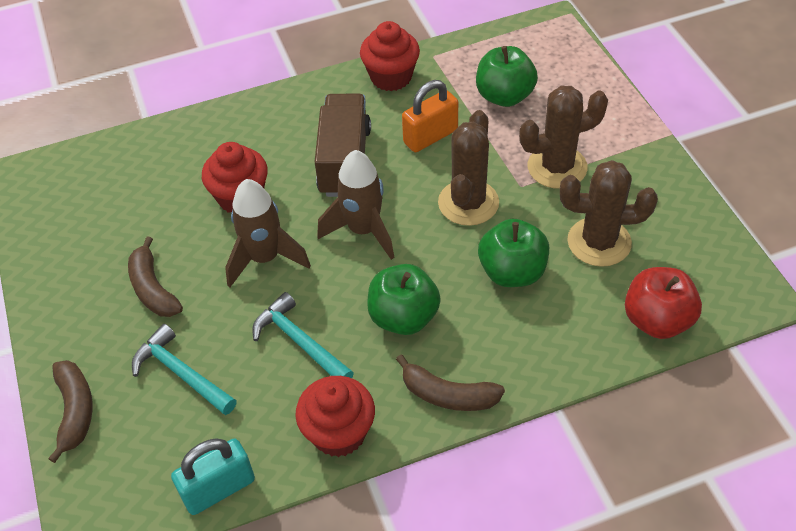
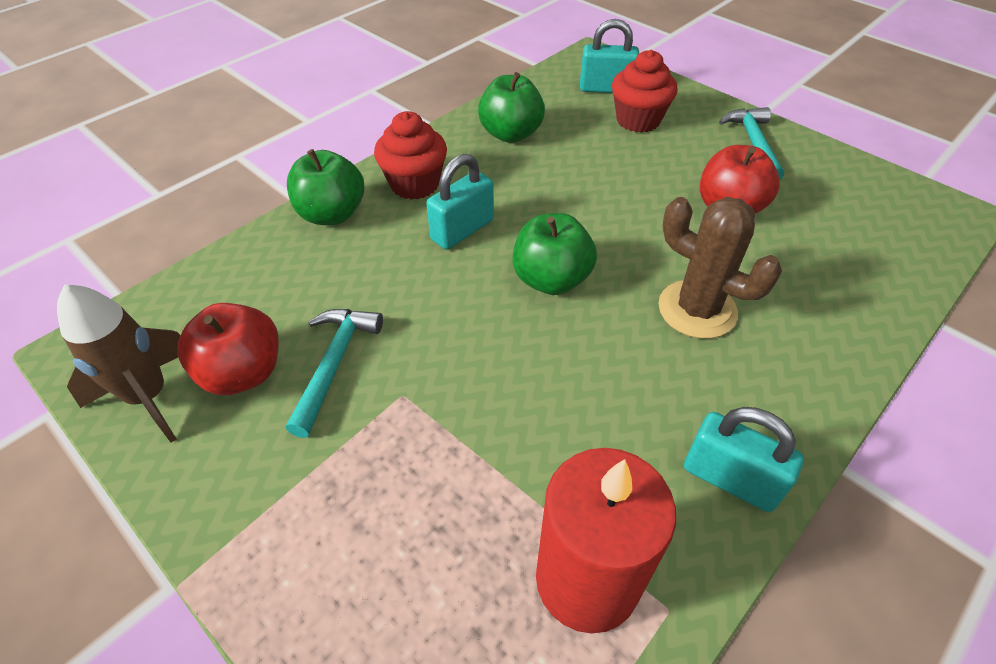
brown banana: 3 -> 0
brown cactus: 3 -> 1
brown rocket: 2 -> 1
brown truck: 1 -> 0
orange padlock: 1 -> 0
red apple: 1 -> 2
red candle: 0 -> 1
red cupcake: 3 -> 2
turquoise padlock: 1 -> 3

